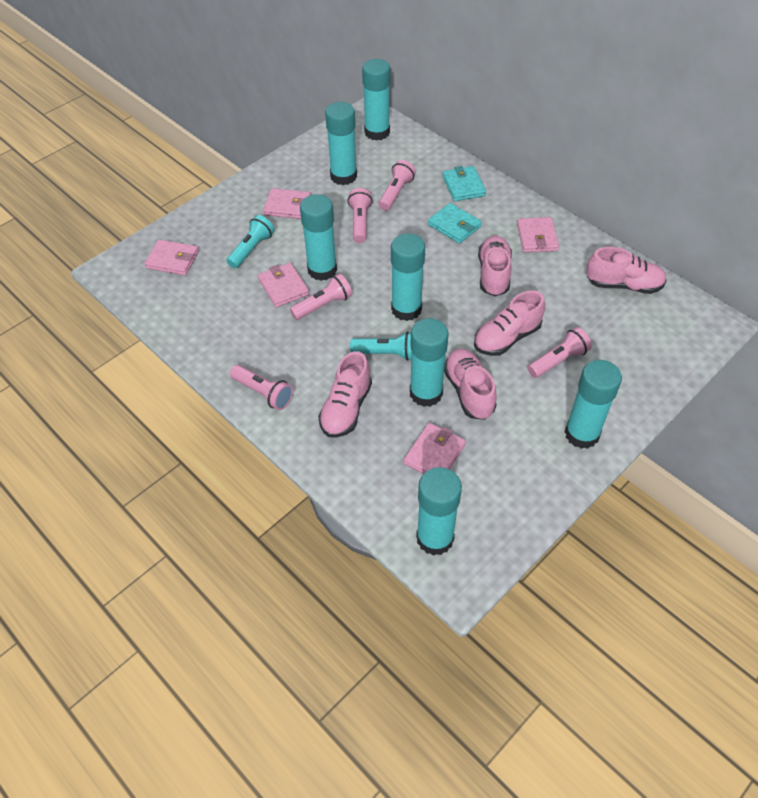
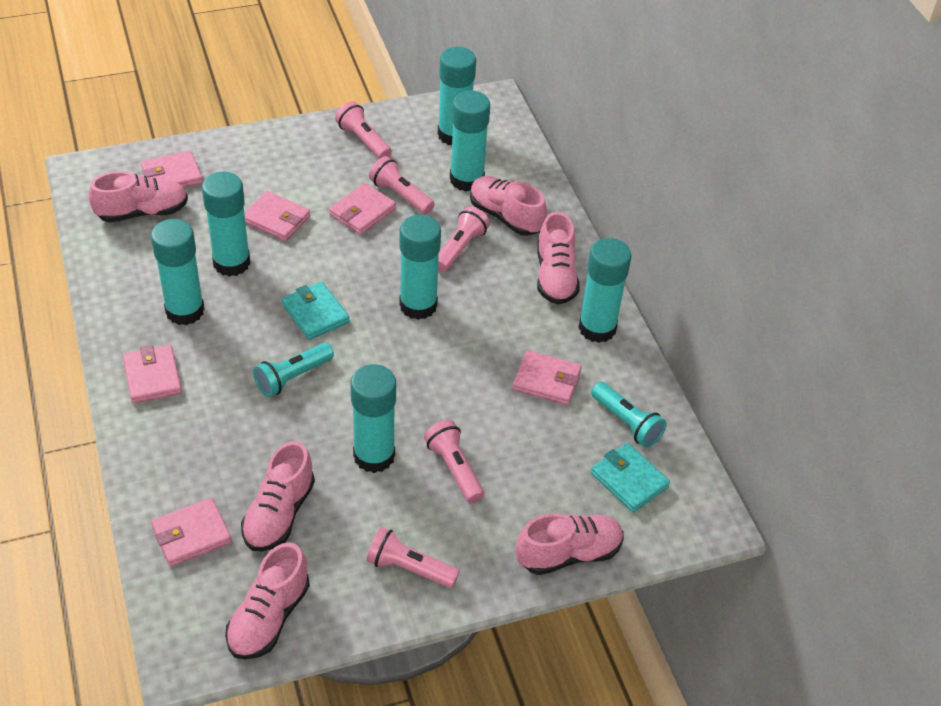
pink shoe: 5 -> 6
pink wallet: 5 -> 6

